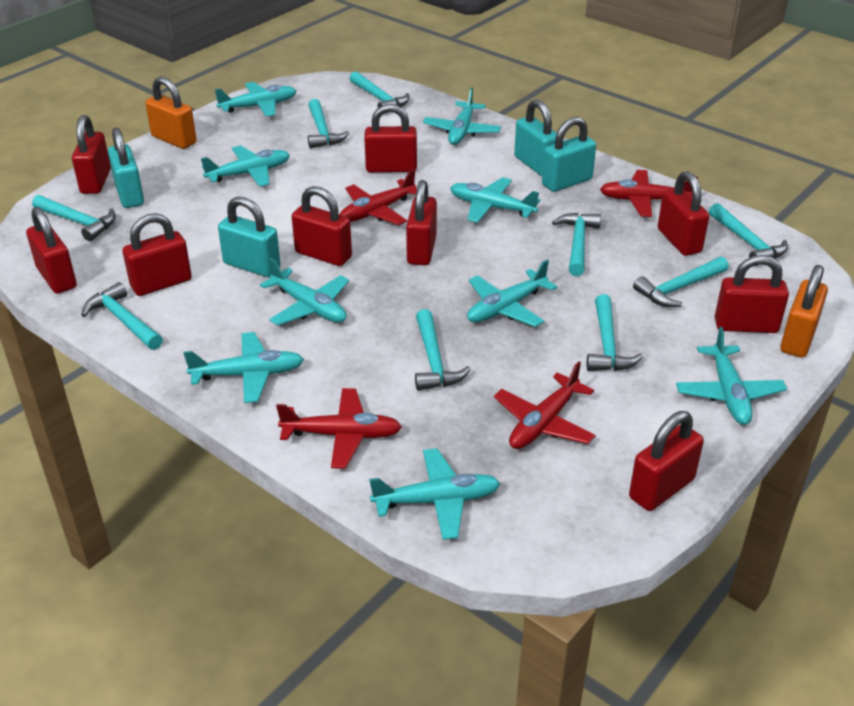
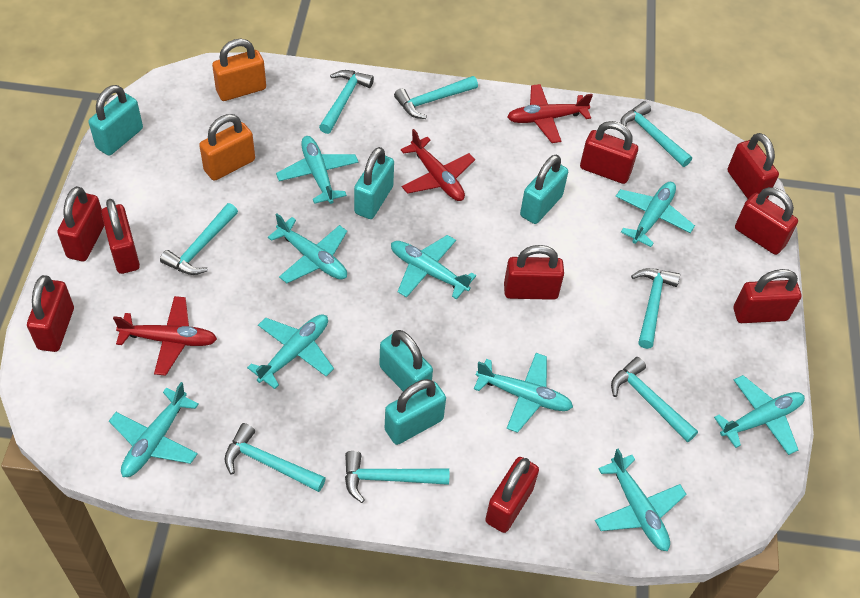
red plane: 4 -> 3
turquoise hammer: 9 -> 8
turquoise padlock: 4 -> 5

